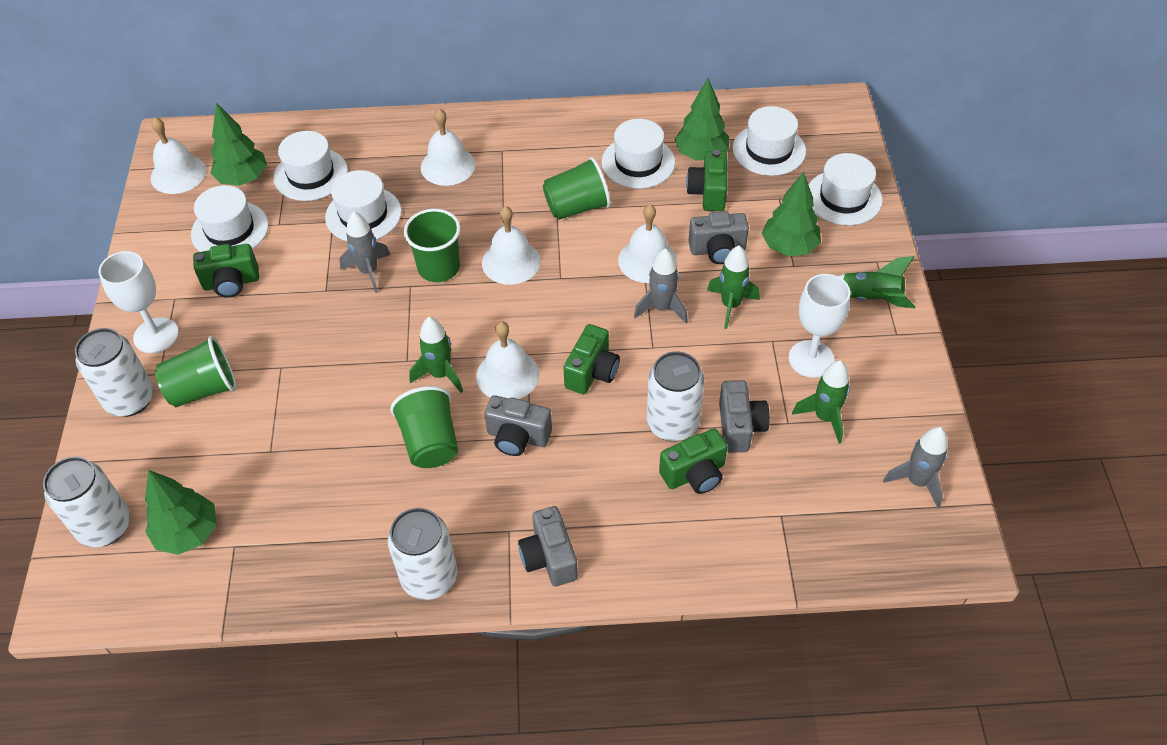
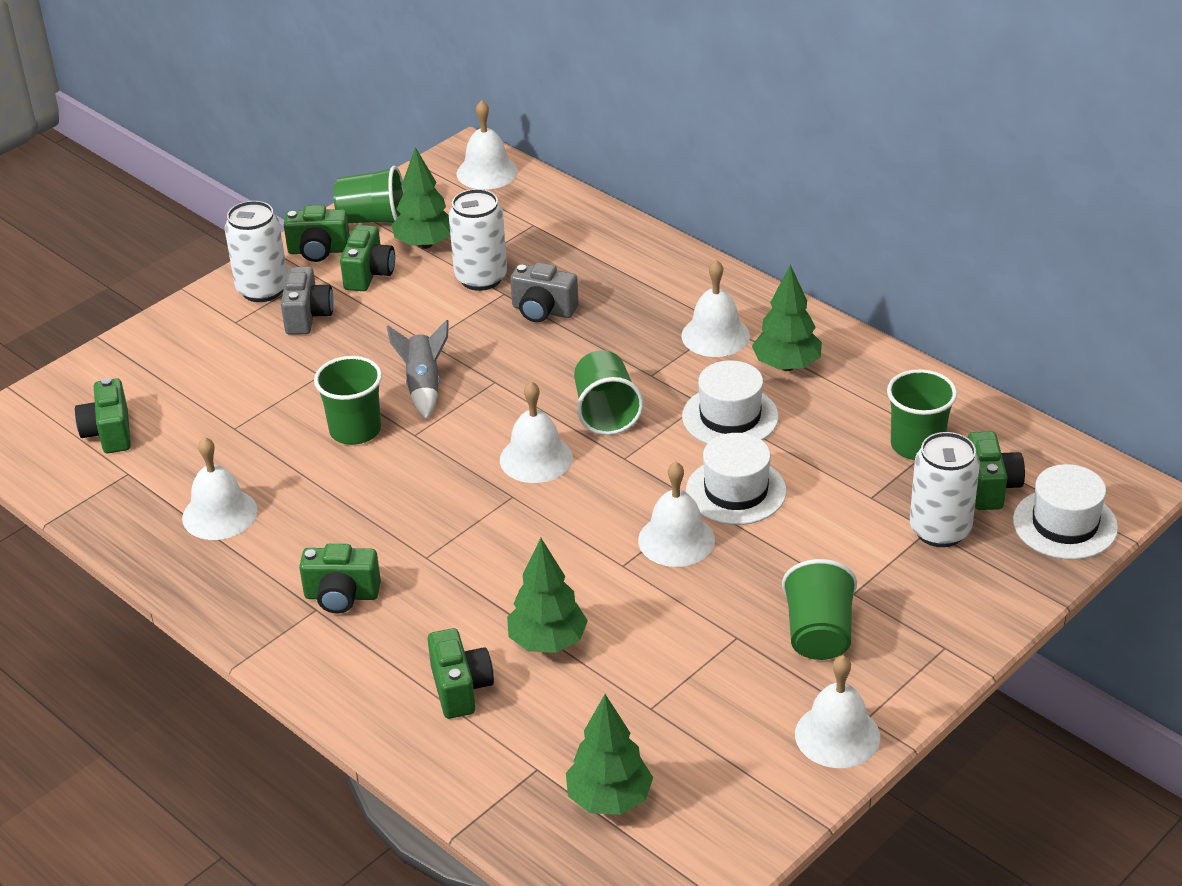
green camera: 4 -> 6
green cup: 4 -> 5
green rocket: 4 -> 0
grey camera: 4 -> 2
grey rocket: 3 -> 1
white bell: 5 -> 6
white can: 4 -> 3
white goblet: 2 -> 0
white hat: 6 -> 3

